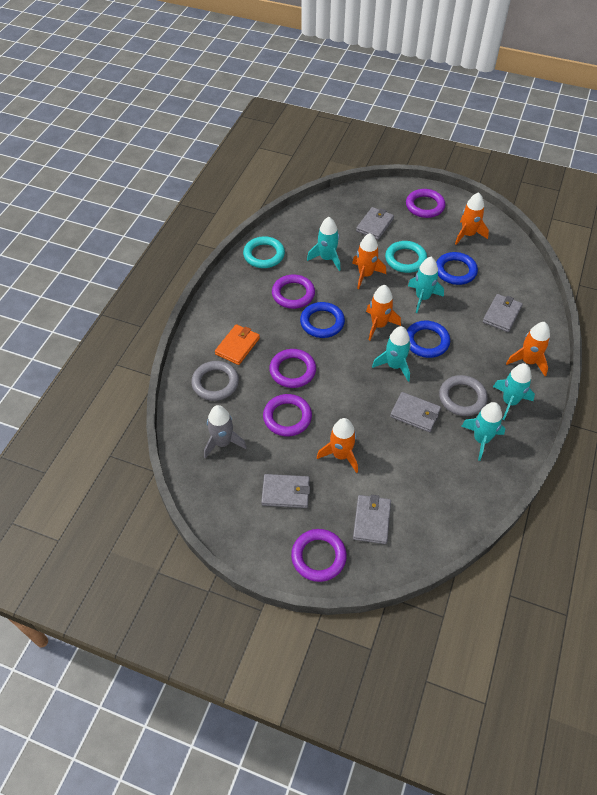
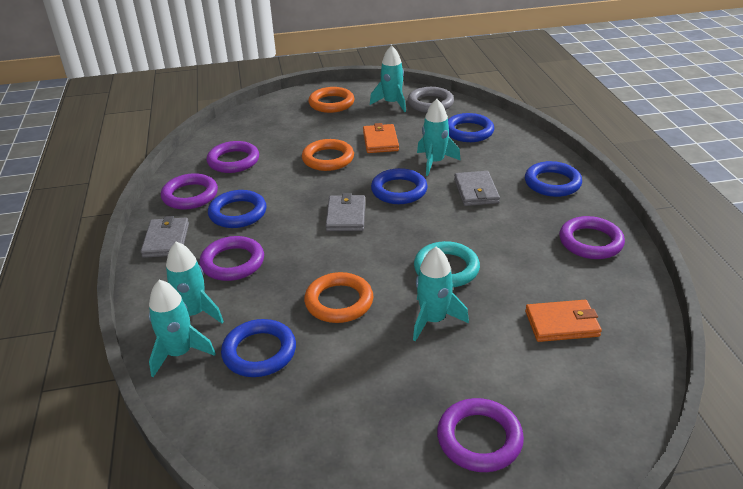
blue ring: 3 -> 5
grey ring: 2 -> 1
grey rocket: 1 -> 0
grey wallet: 5 -> 3
orange ring: 0 -> 3
orange rocket: 5 -> 0
orange wallet: 1 -> 2
turquoise ring: 2 -> 1

